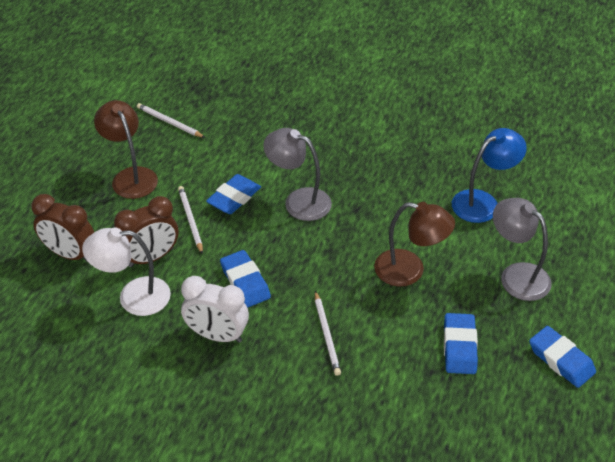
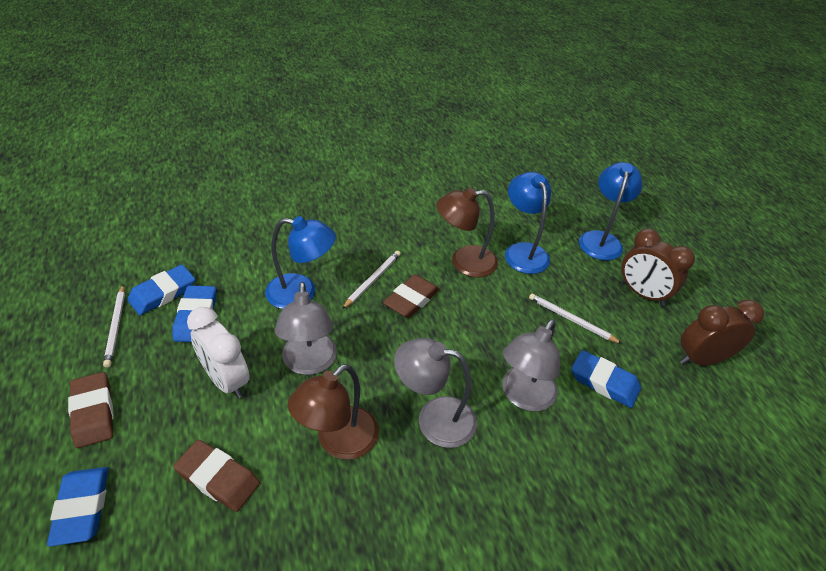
blue lamp: 1 -> 3
brown eraser: 0 -> 3
grey lamp: 2 -> 3
white lamp: 1 -> 0

